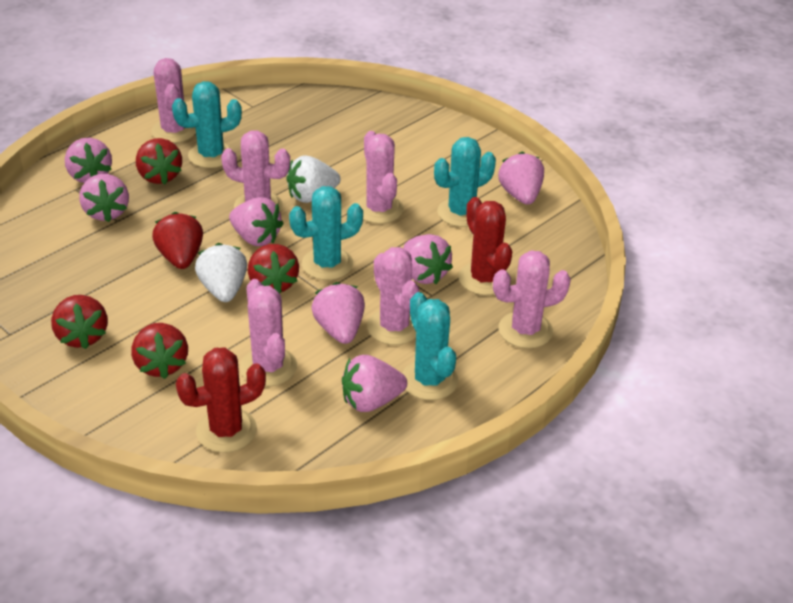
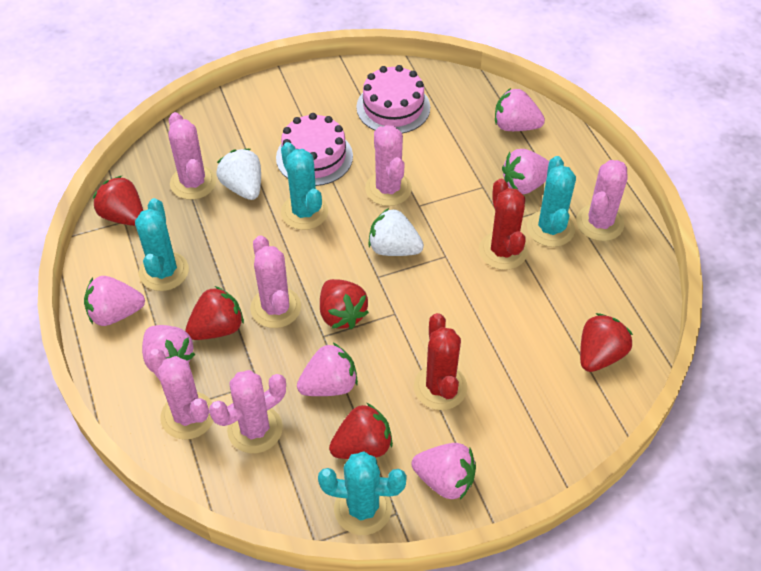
pink cake: 0 -> 2
pink strawberry: 7 -> 6

